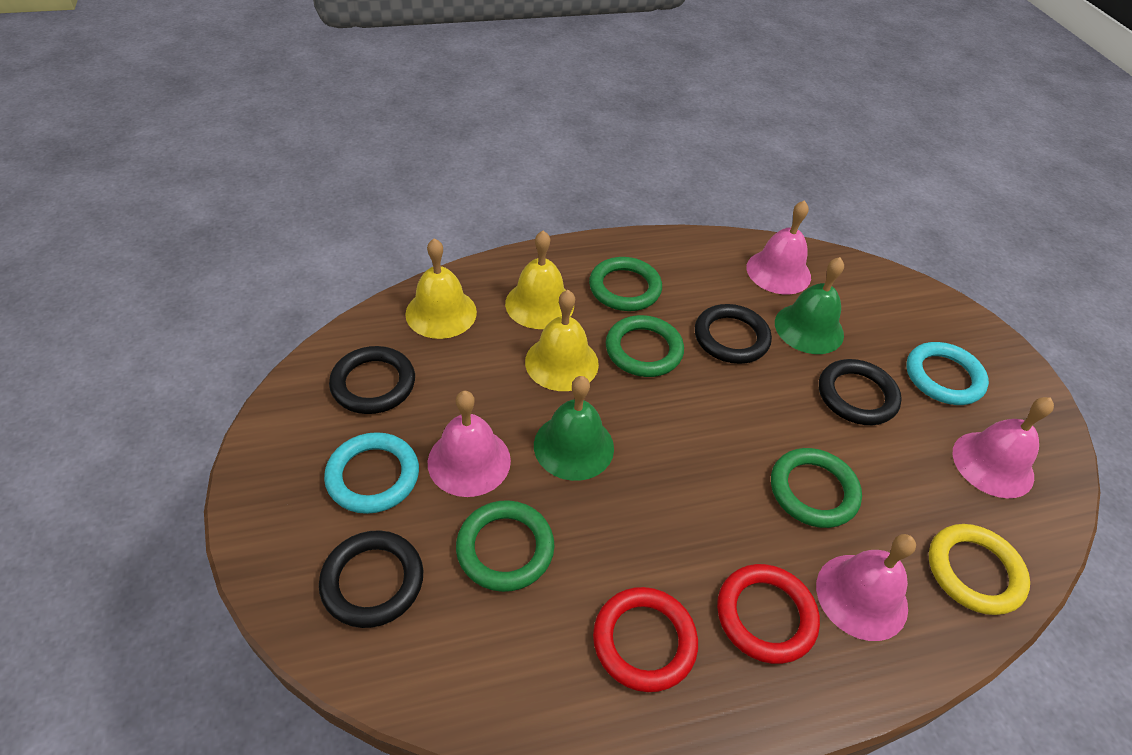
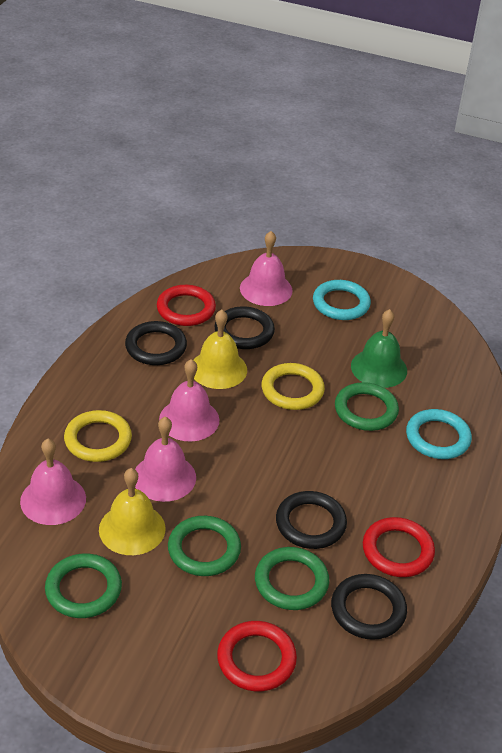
green bell: 2 -> 1
red ring: 2 -> 3
yellow bell: 3 -> 2
yellow ring: 1 -> 2

